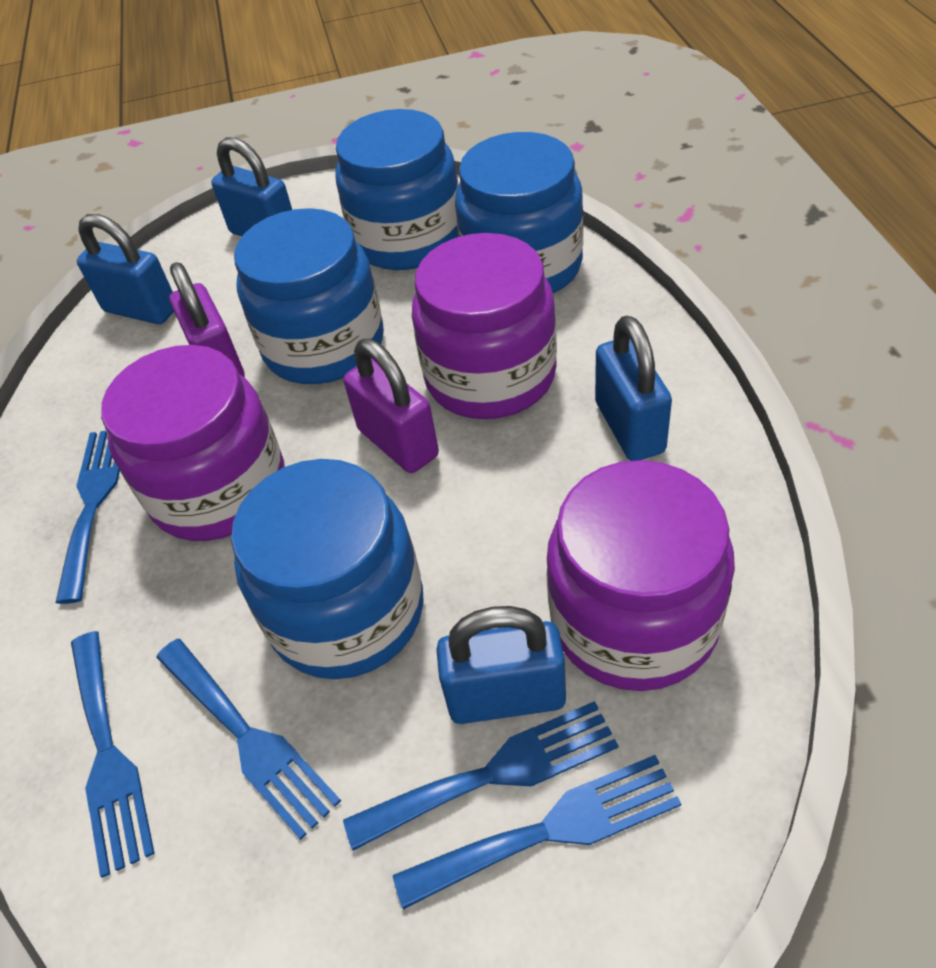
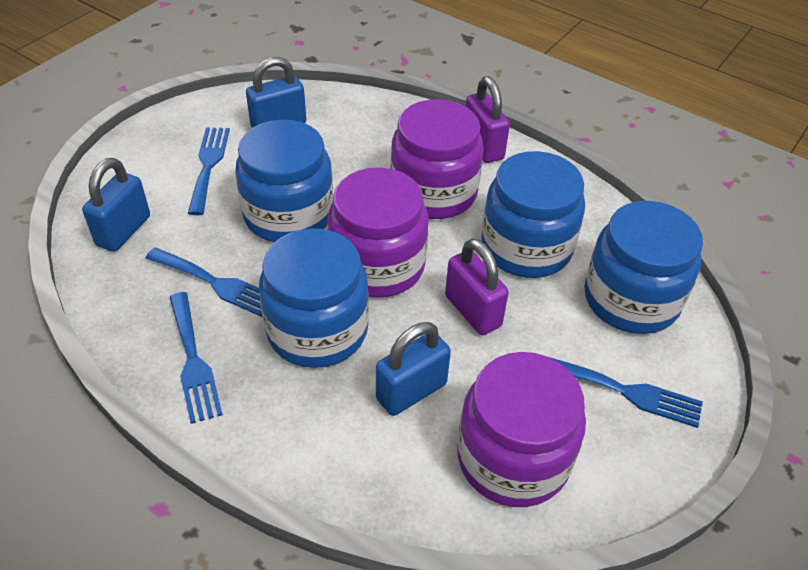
blue fork: 5 -> 4
blue padlock: 4 -> 3

